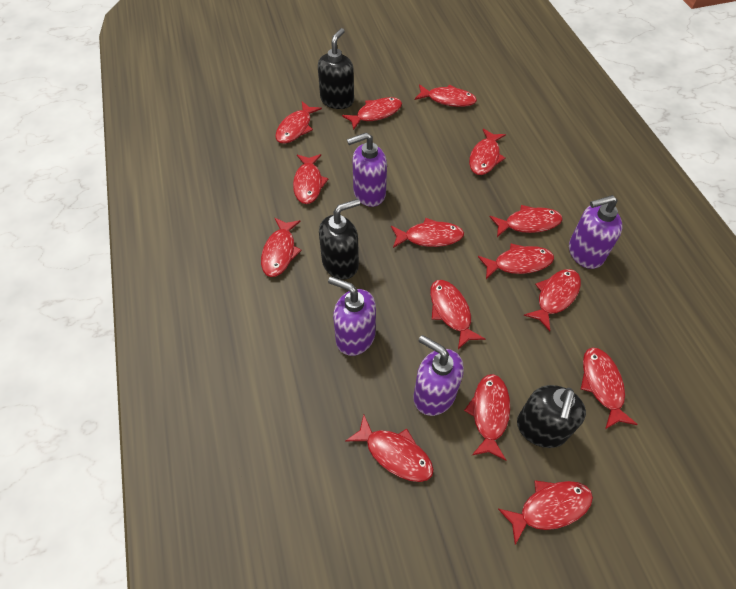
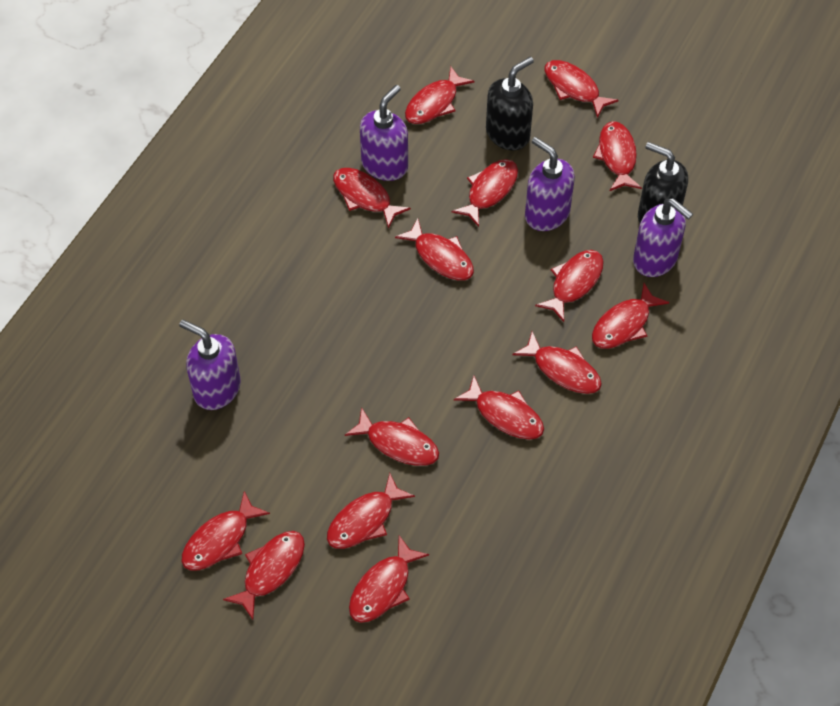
black soap dispenser: 3 -> 2

